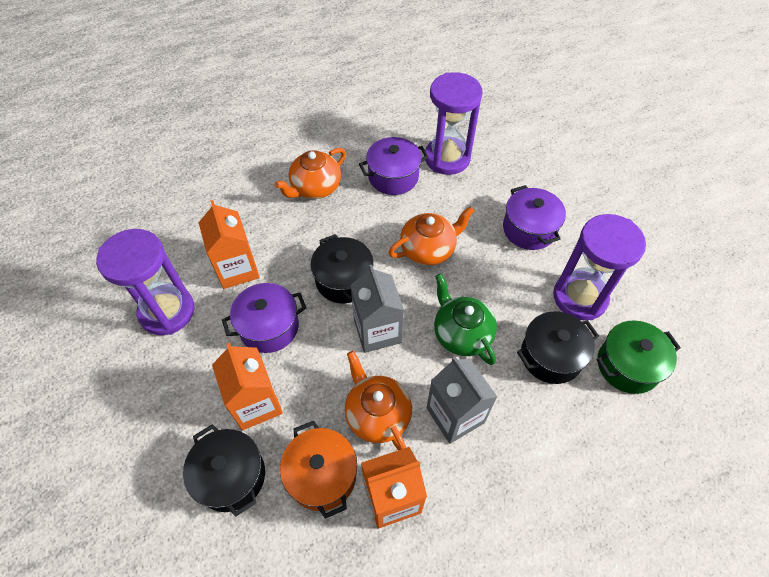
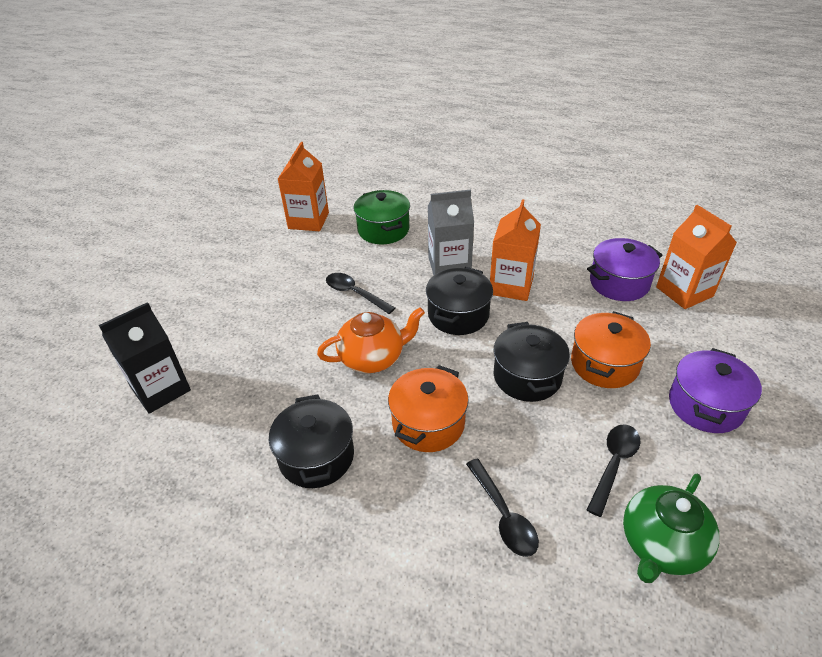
black carton: 0 -> 1
black spoon: 0 -> 3
grey carton: 2 -> 1
orange pot: 1 -> 2
orange teapot: 3 -> 1
purple hourglass: 3 -> 0
purple pot: 3 -> 2

